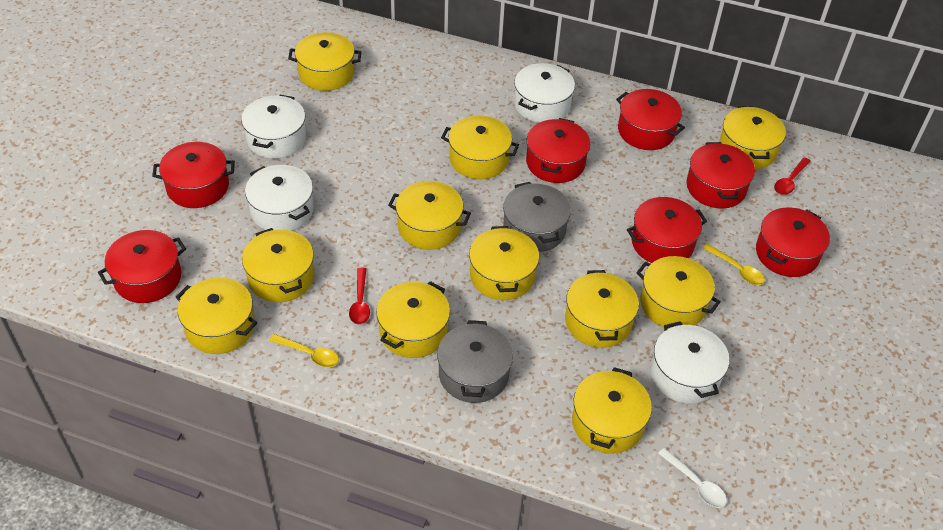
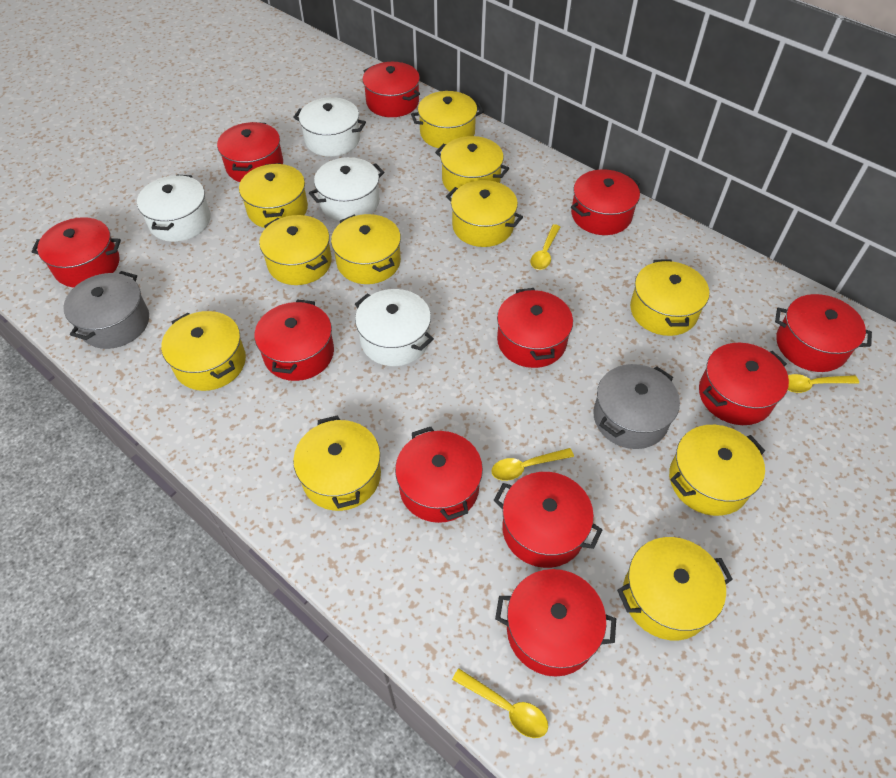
red pot: 7 -> 11
red spoon: 2 -> 0
white spoon: 1 -> 0
yellow spoon: 2 -> 4

